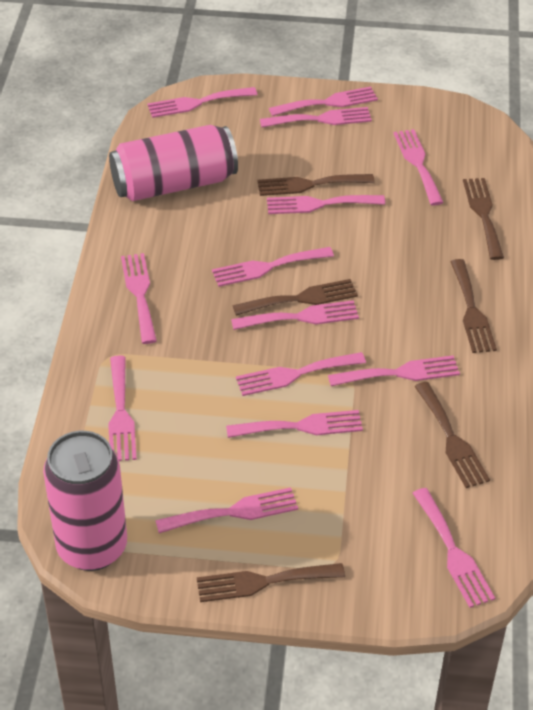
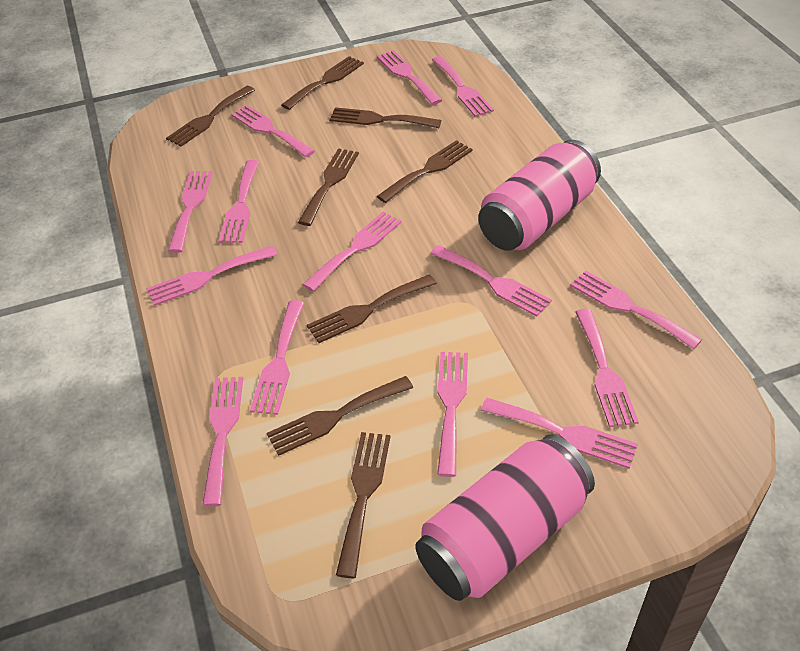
brown fork: 6 -> 8

